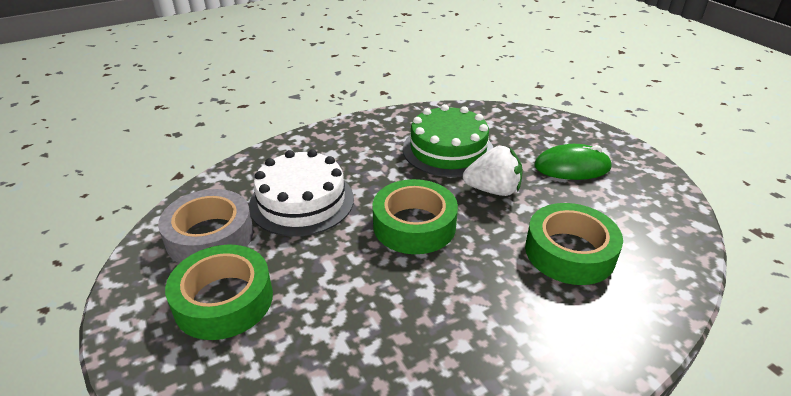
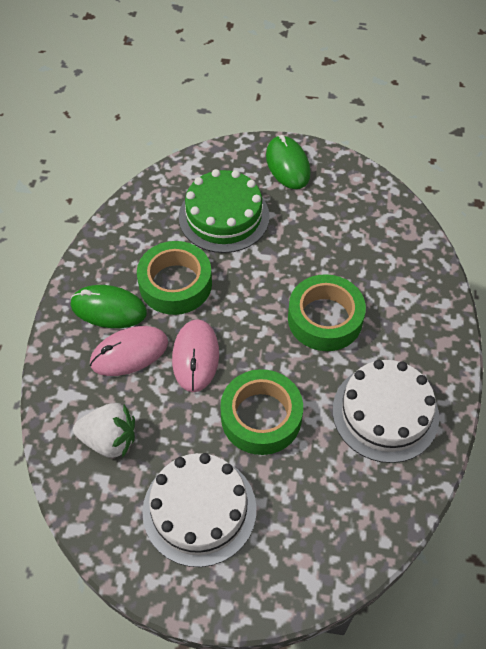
green mouse: 1 -> 2
grey tape: 1 -> 0
pink mouse: 0 -> 2
white cake: 1 -> 2

